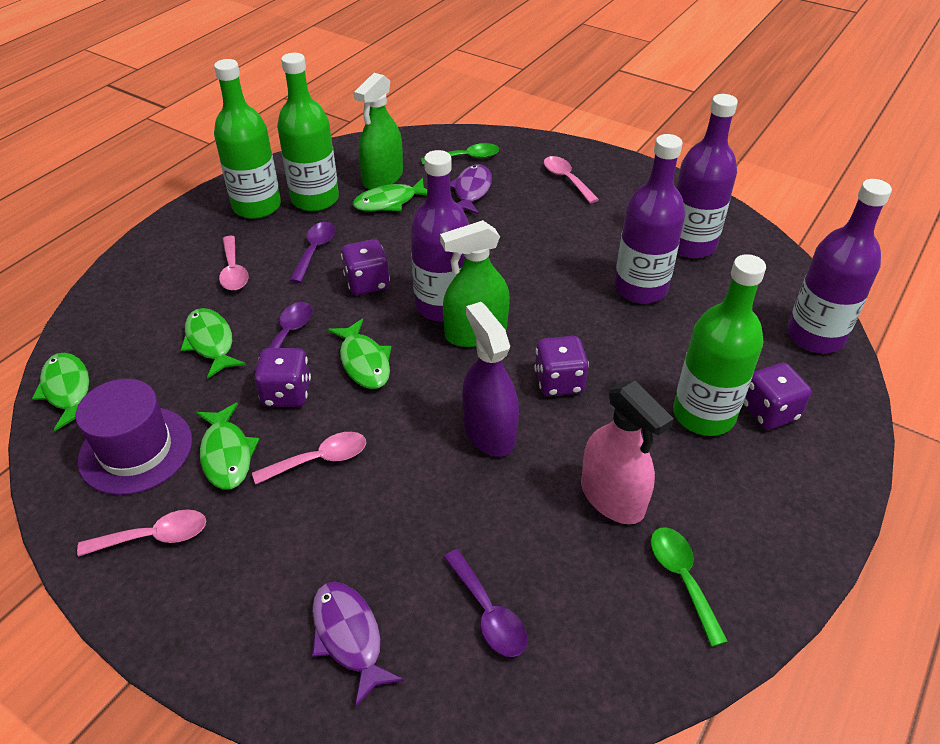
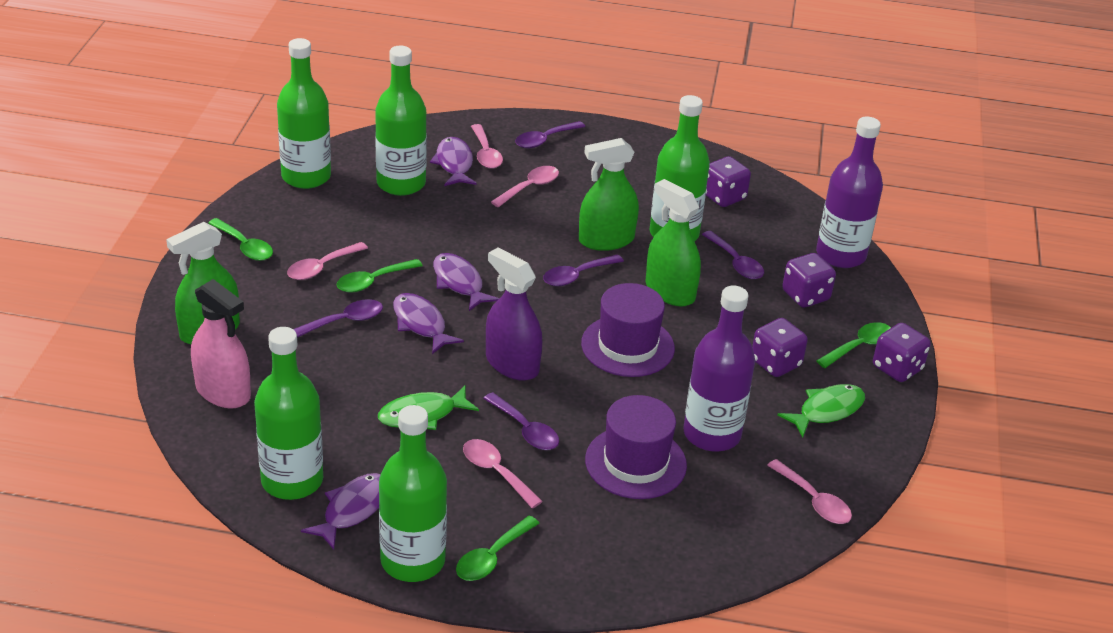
green bottle: 3 -> 5
green fish: 5 -> 2
green spoon: 2 -> 4
green spray bottle: 2 -> 3
pink spoon: 4 -> 5
purple bottle: 4 -> 2
purple fish: 2 -> 4
purple hat: 1 -> 2
purple spoon: 3 -> 5

